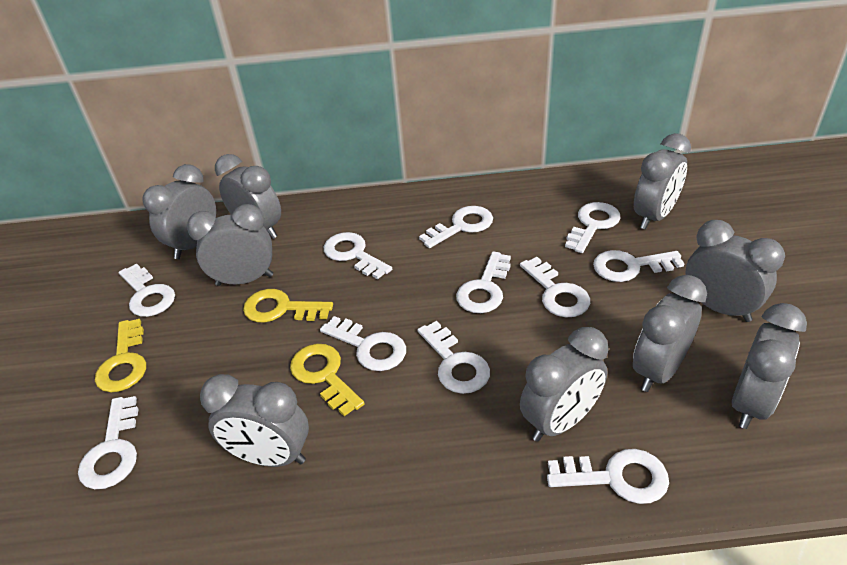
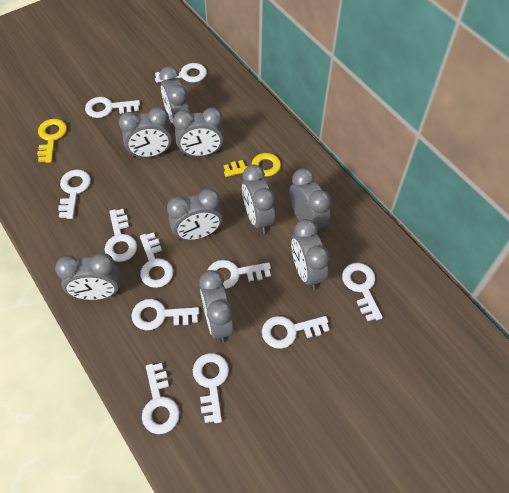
yellow key: 3 -> 2

